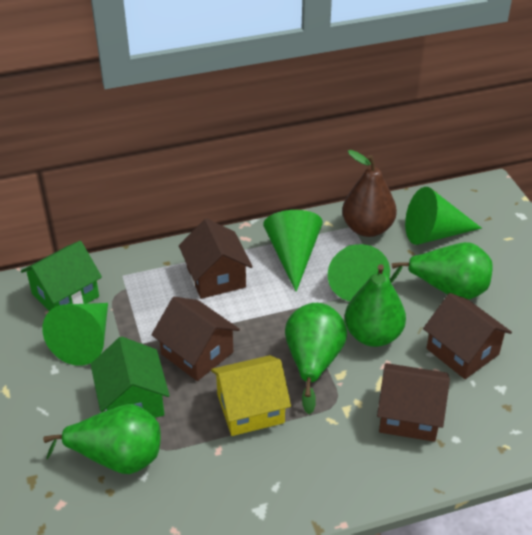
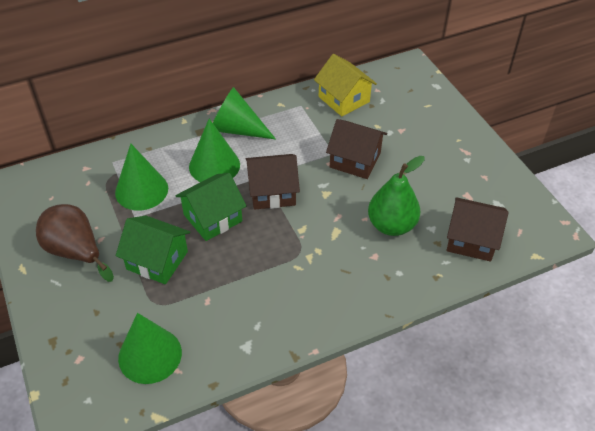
brown house: 4 -> 3
green pear: 4 -> 1

